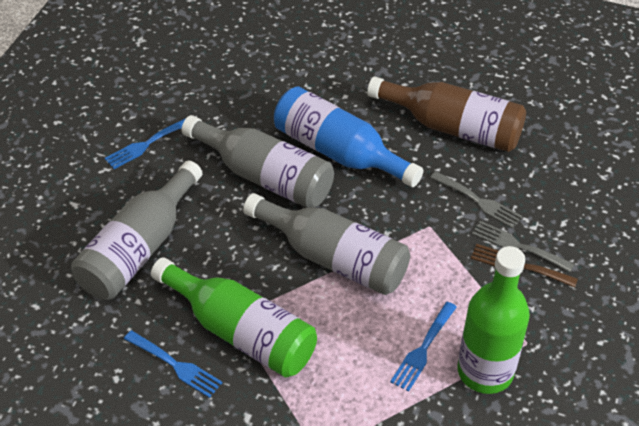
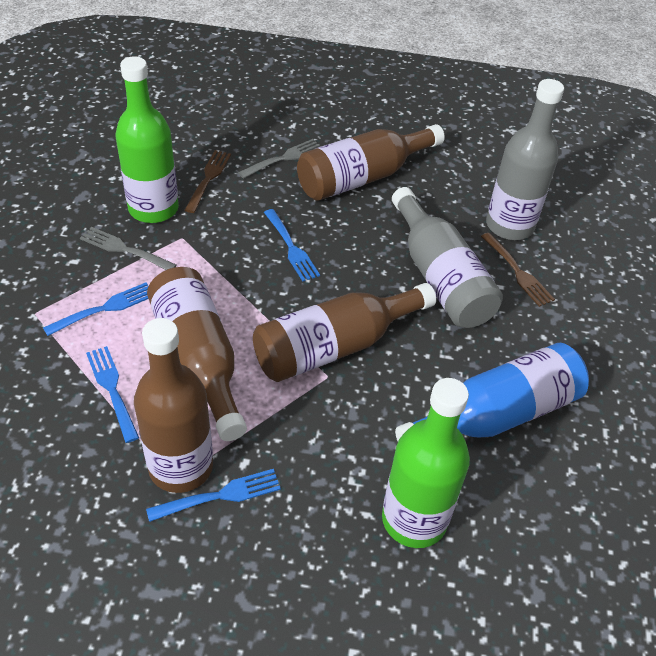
blue fork: 3 -> 4
brown bottle: 1 -> 4
brown fork: 1 -> 2
grey bottle: 3 -> 2

